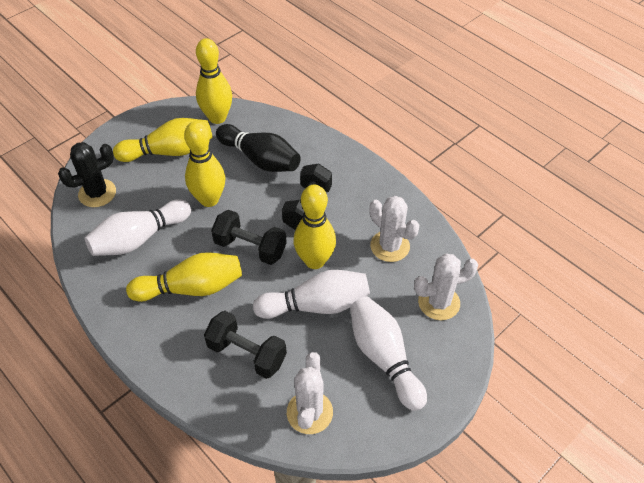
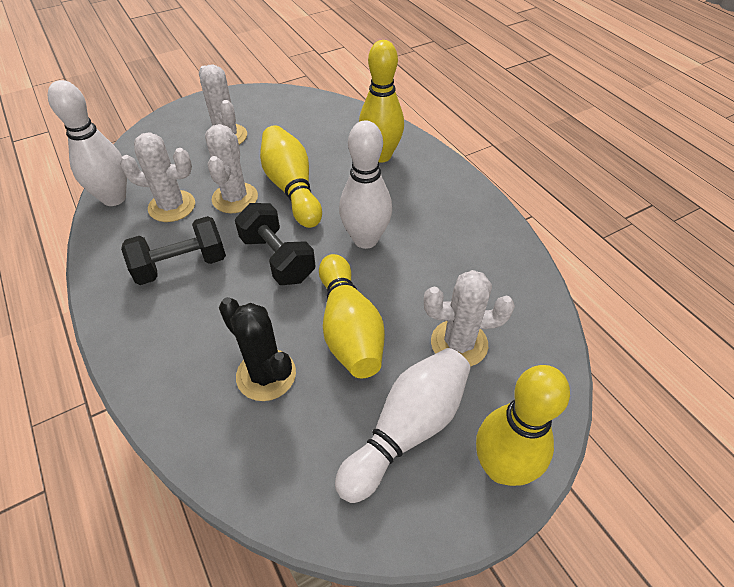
black bowling pin: 1 -> 0
black dumbbell: 3 -> 2
white cactus: 3 -> 4
yellow bowling pin: 5 -> 4

